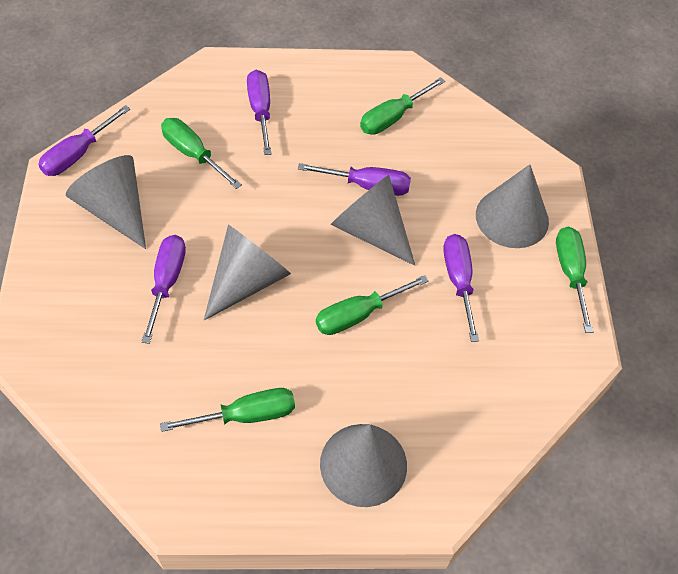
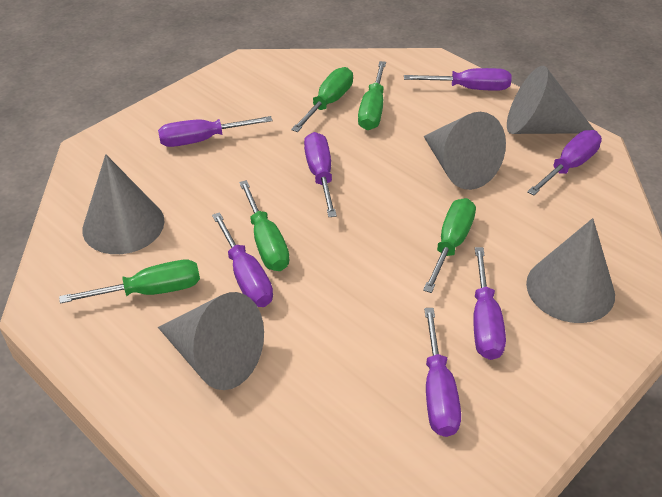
purple screwdriver: 5 -> 7

